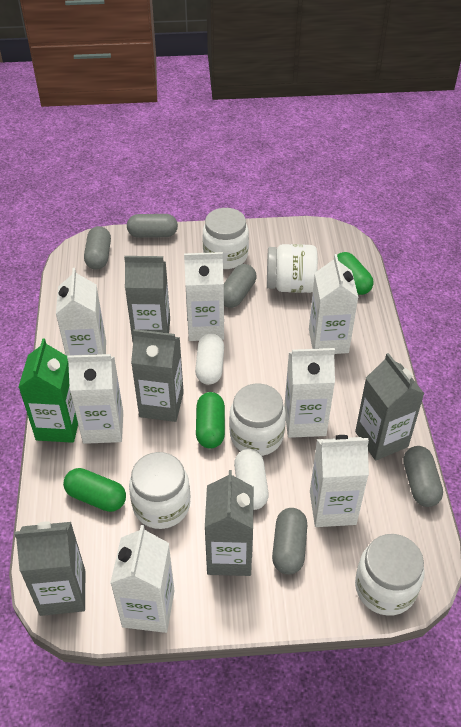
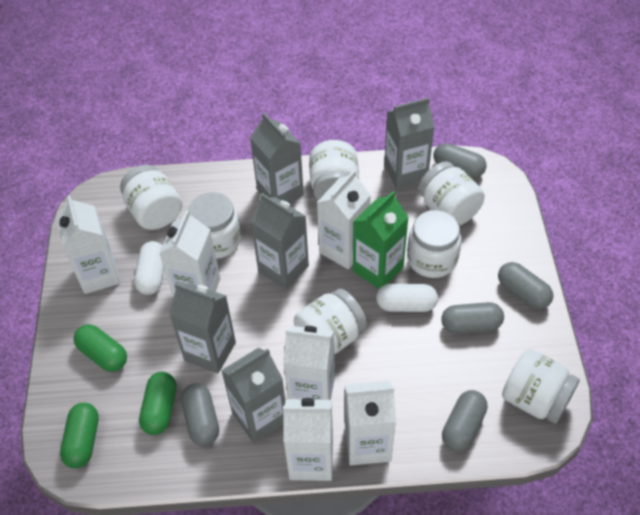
white carton: 7 -> 6
white jar: 5 -> 7

